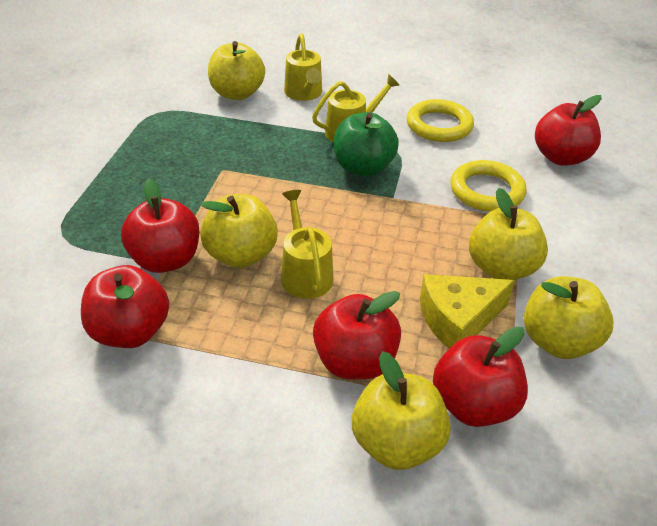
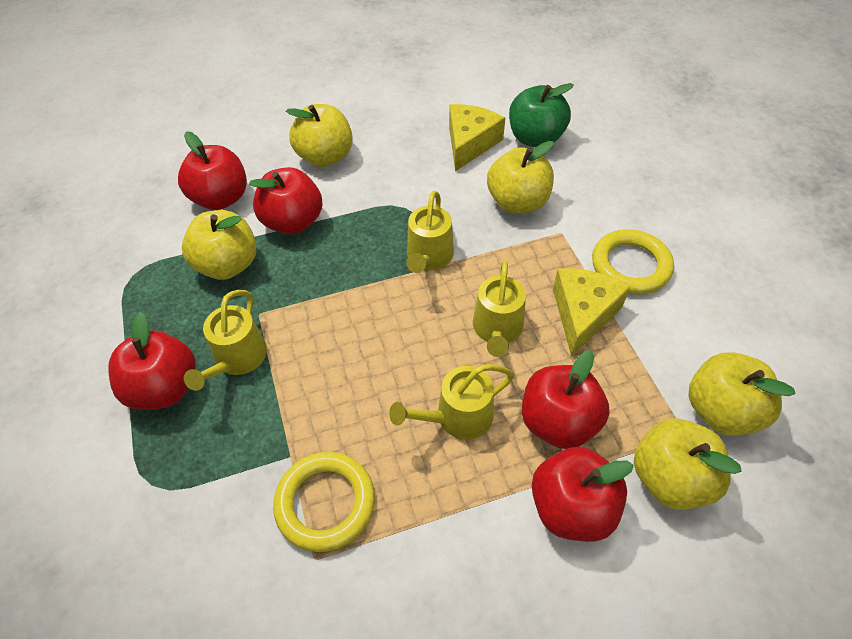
yellow cheese: 1 -> 2
yellow watering can: 3 -> 4

